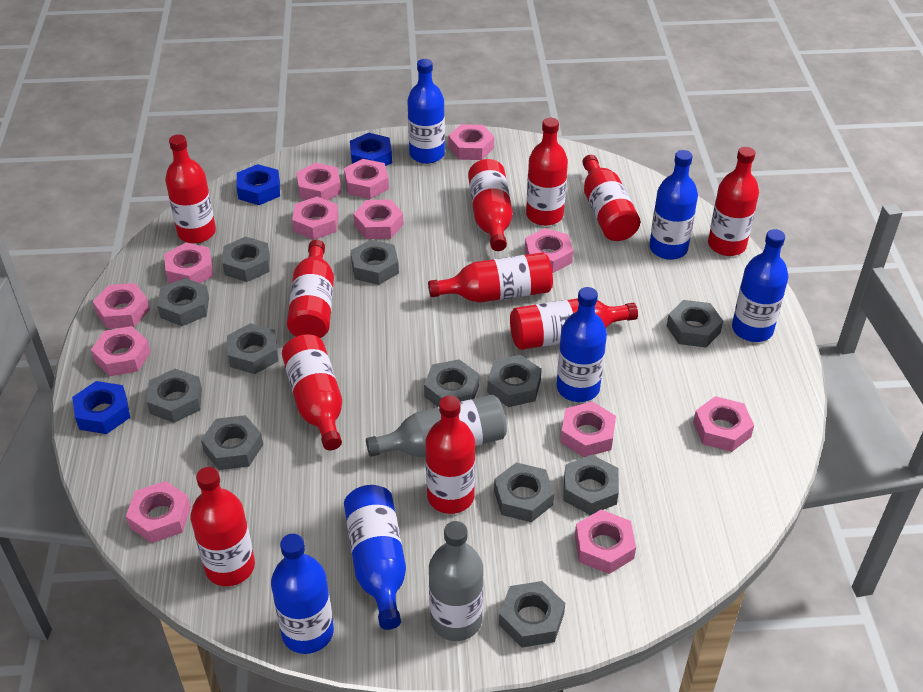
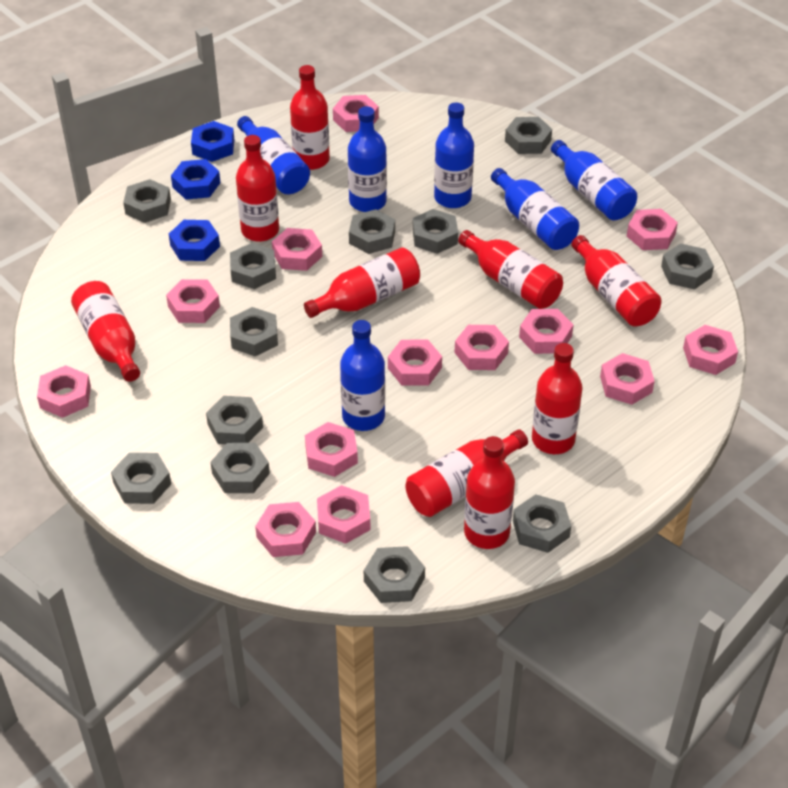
grey bottle: 2 -> 0
red bottle: 11 -> 9

